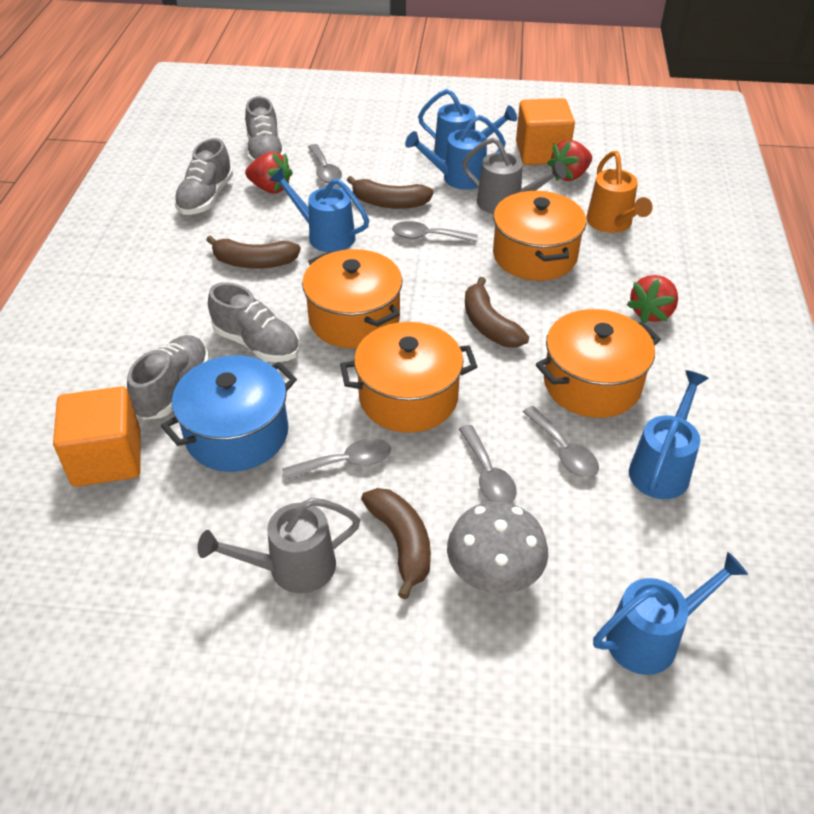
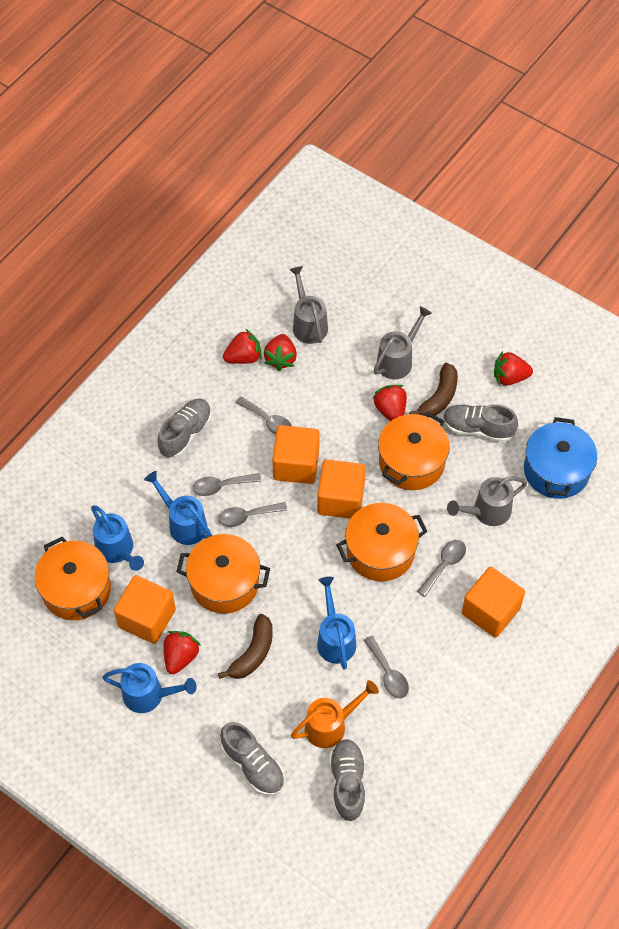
blue watering can: 5 -> 4
brown banana: 4 -> 2
grey mushroom: 1 -> 0
grey watering can: 2 -> 3
orange cube: 2 -> 4
red strawberry: 3 -> 5

